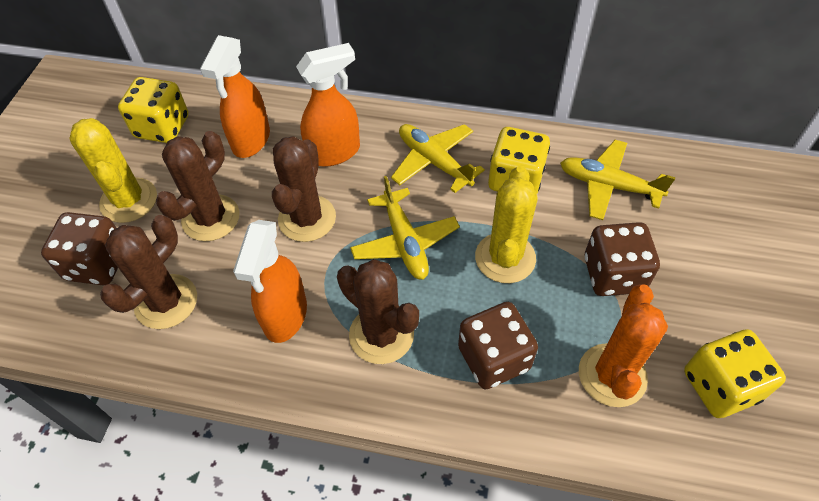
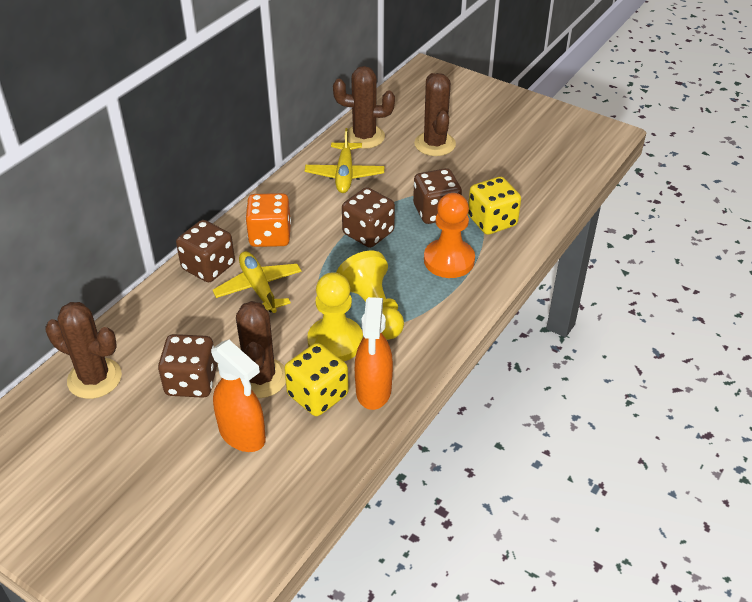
brown dice: 3 -> 4
orange cactus: 1 -> 0
orange dice: 0 -> 1
orange pawn: 0 -> 1
orange spray bottle: 3 -> 2
yellow cactus: 2 -> 0
yellow dice: 3 -> 2
yellow pawn: 0 -> 2
yellow plane: 3 -> 2

